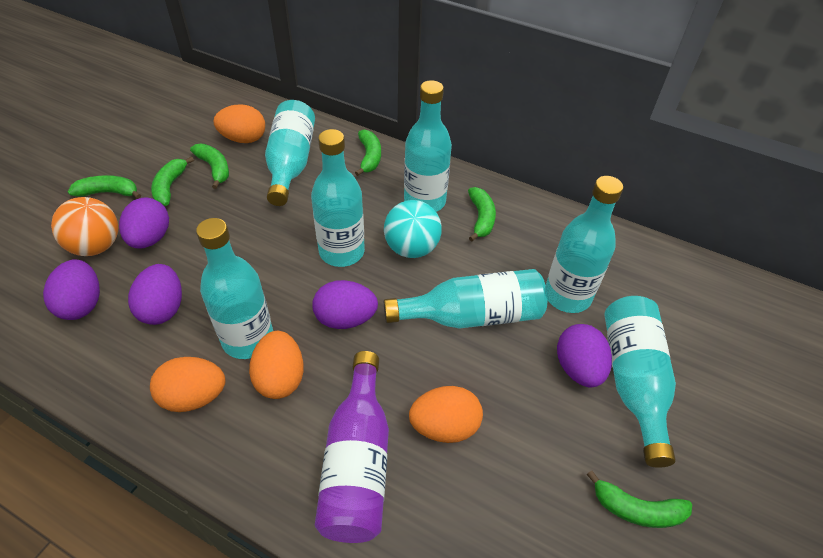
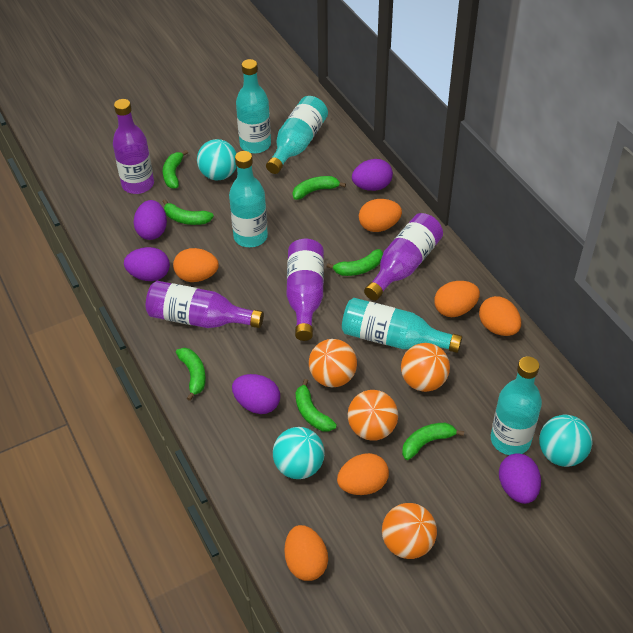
green banana: 6 -> 7
orange ball: 1 -> 4
orange egg: 4 -> 6
purple bottle: 1 -> 4
turquoise ball: 1 -> 3
turquoise bottle: 7 -> 5

